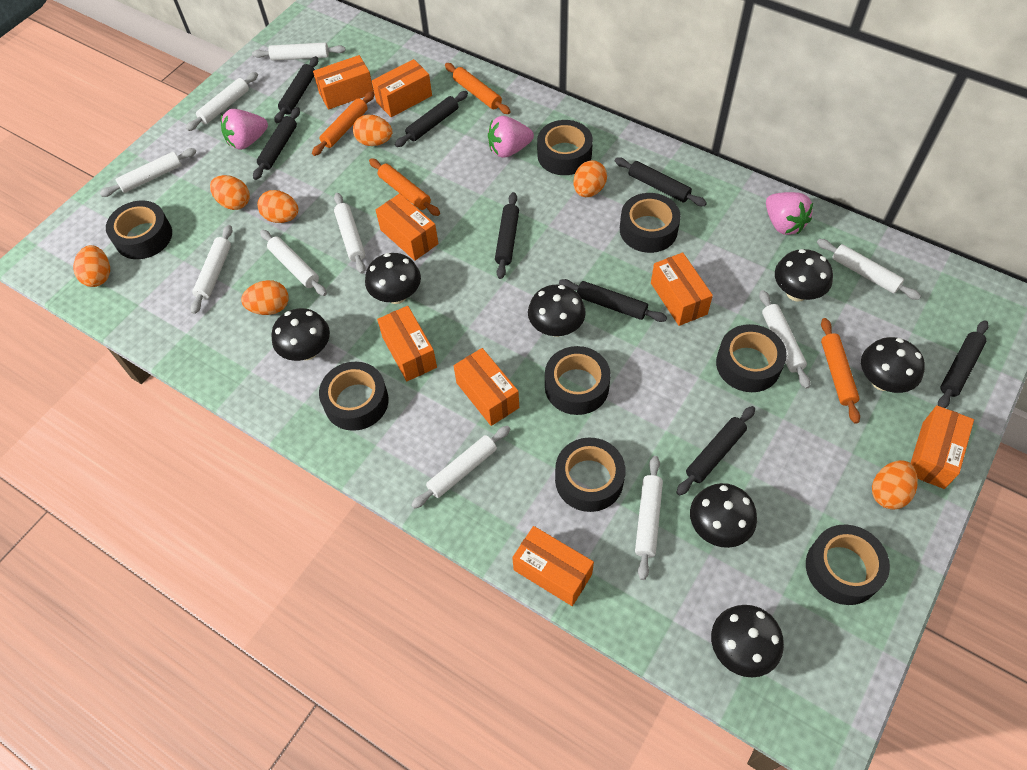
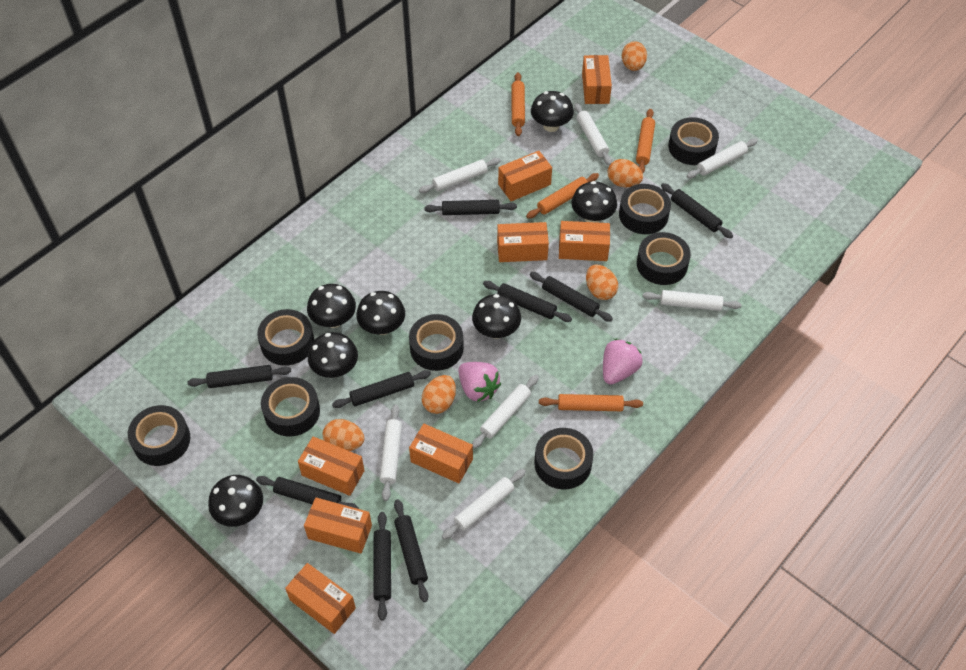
black rolling pin: 8 -> 9
orange egg: 7 -> 5
pink strawberry: 3 -> 2
white rolling pin: 10 -> 7

